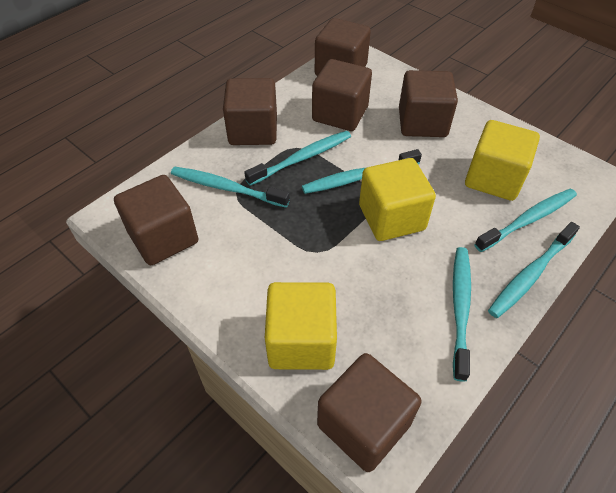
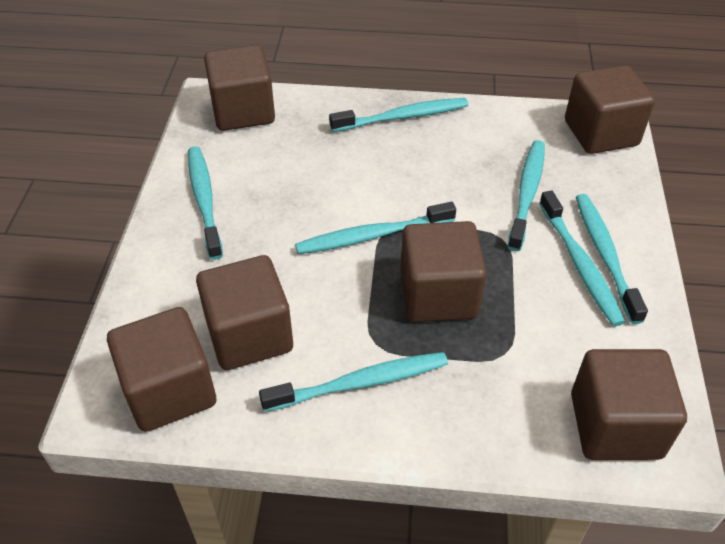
turquoise toothbrush: 6 -> 7
yellow cube: 3 -> 0

